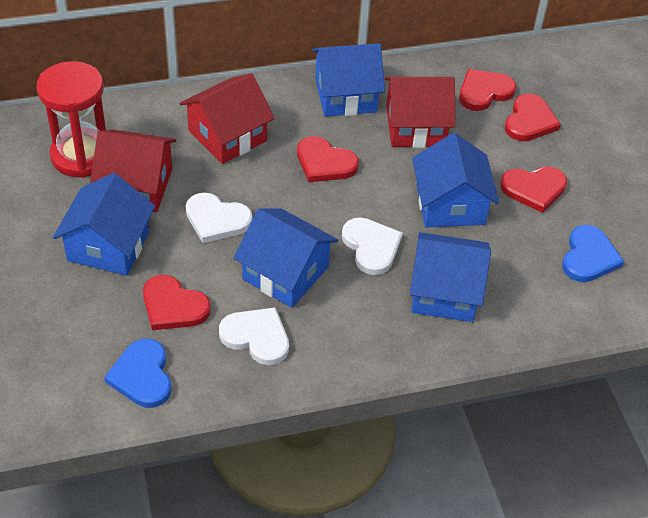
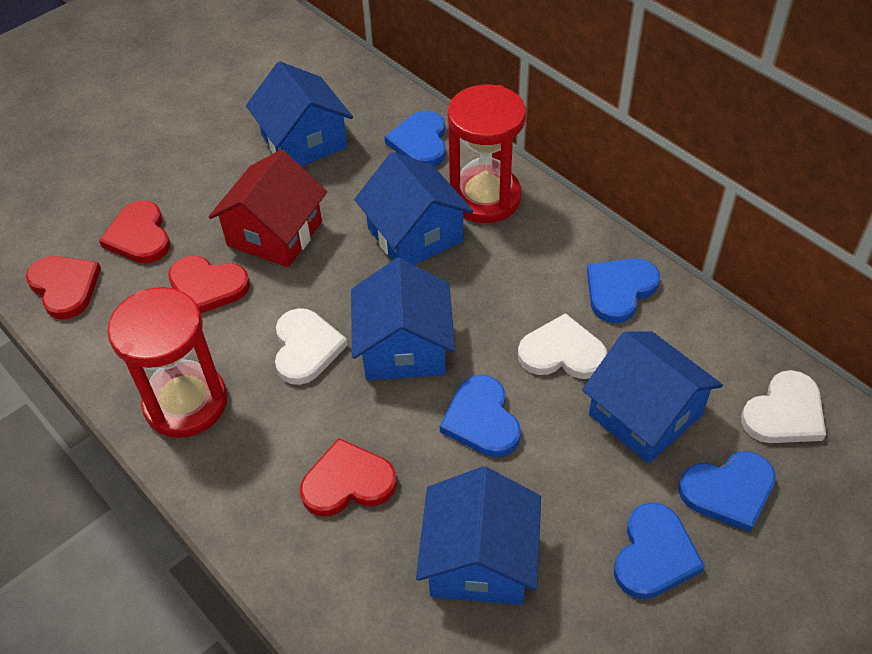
blue heart: 2 -> 5
red heart: 5 -> 4
red hourglass: 1 -> 2
red house: 3 -> 1

